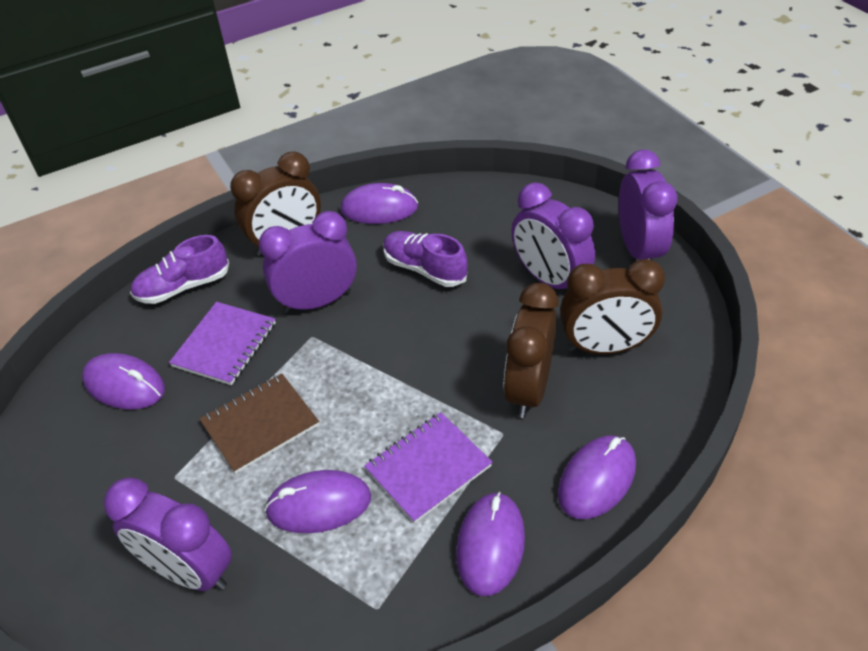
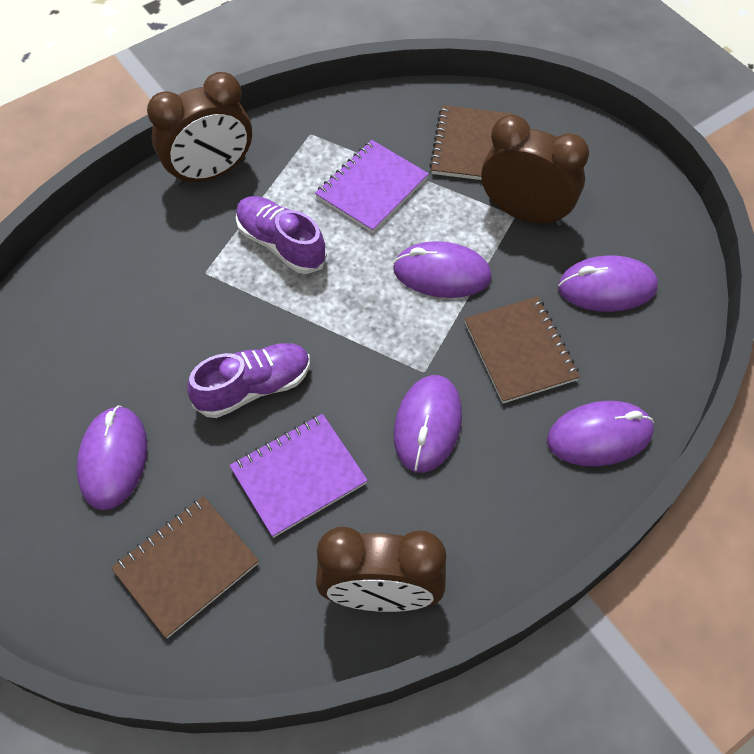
brown notebook: 1 -> 3
purple clock: 4 -> 0

